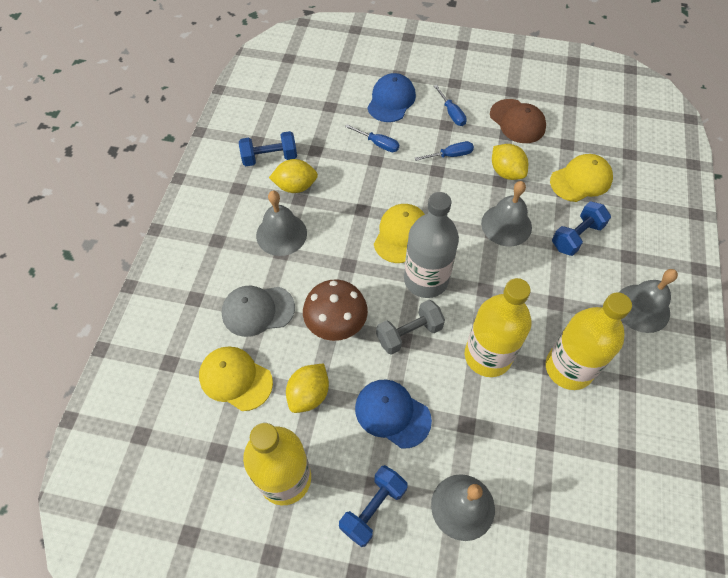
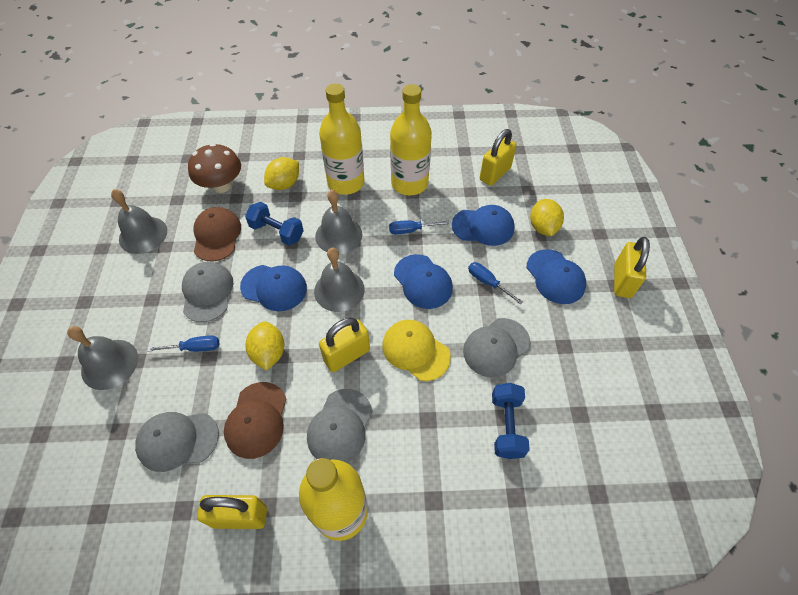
blue cap: 2 -> 4
blue dumbbell: 3 -> 2
brown cap: 1 -> 2
grey bottle: 1 -> 0
grey cap: 1 -> 4
grey dumbbell: 1 -> 0
yellow cap: 3 -> 1
yellow padlock: 0 -> 4

